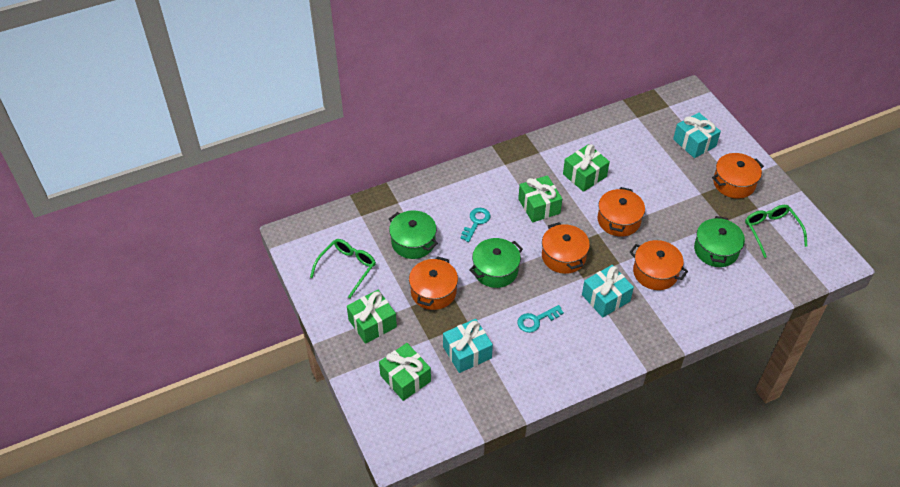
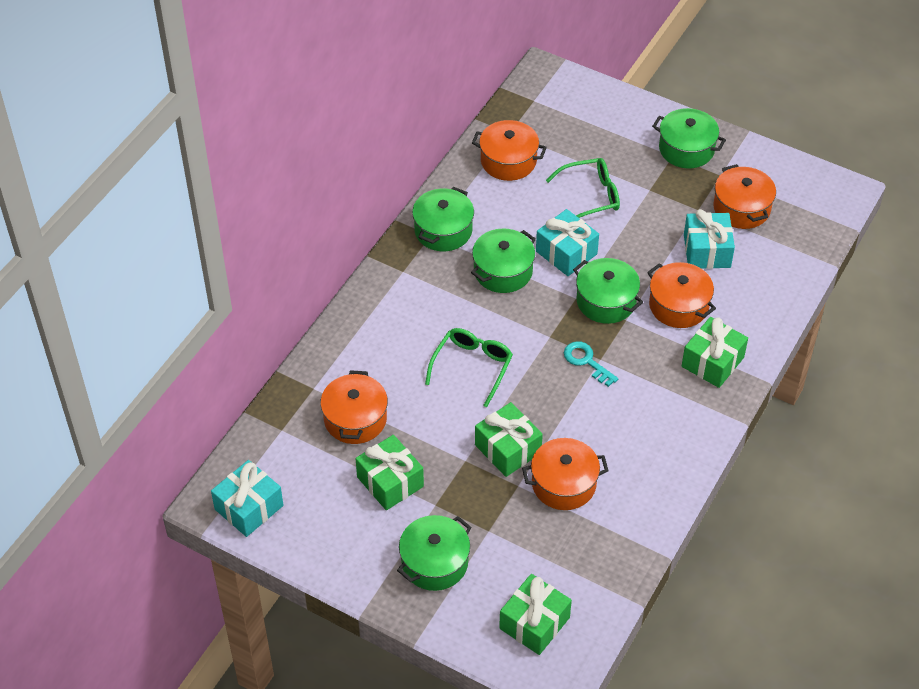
green pot: 3 -> 5
turquoise key: 2 -> 1

